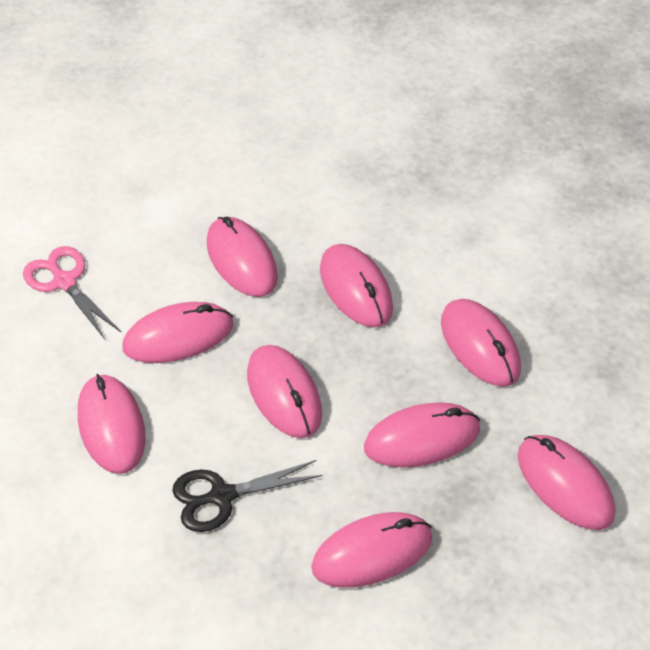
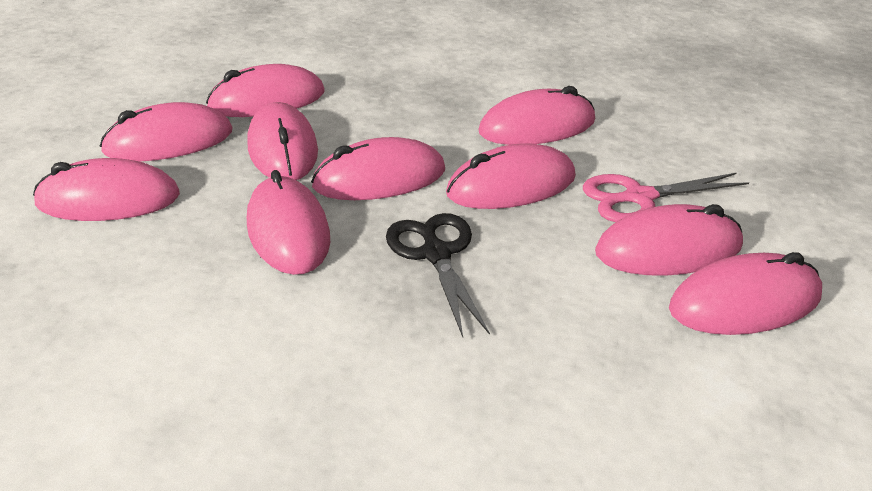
pink mouse: 9 -> 10

